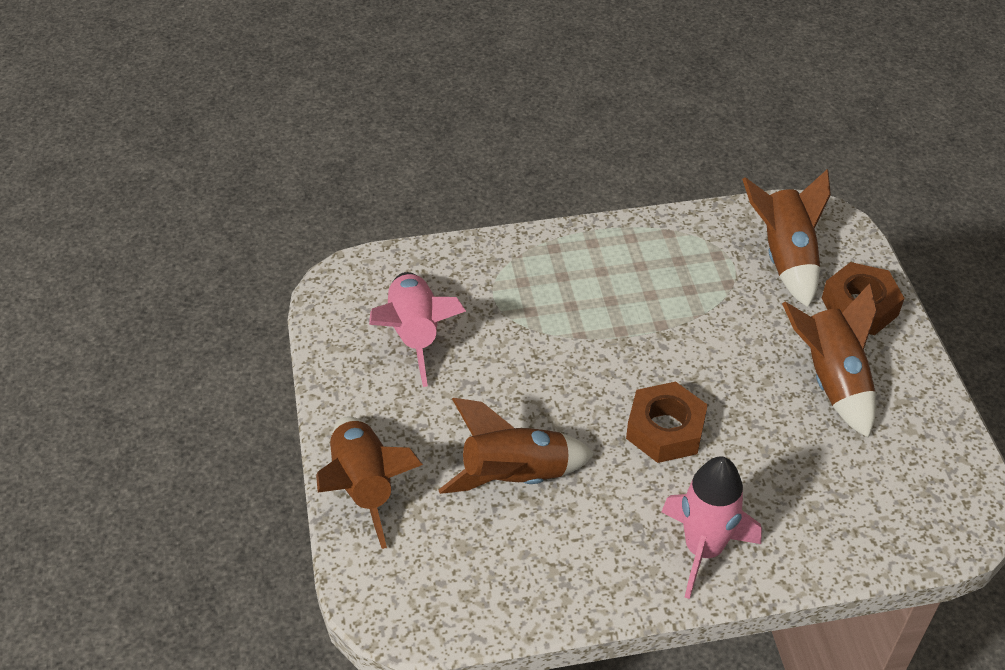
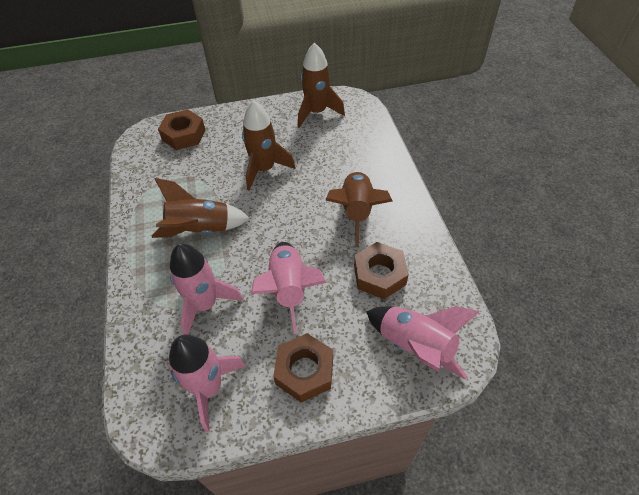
brown nut: 2 -> 3
pink rocket: 2 -> 4

